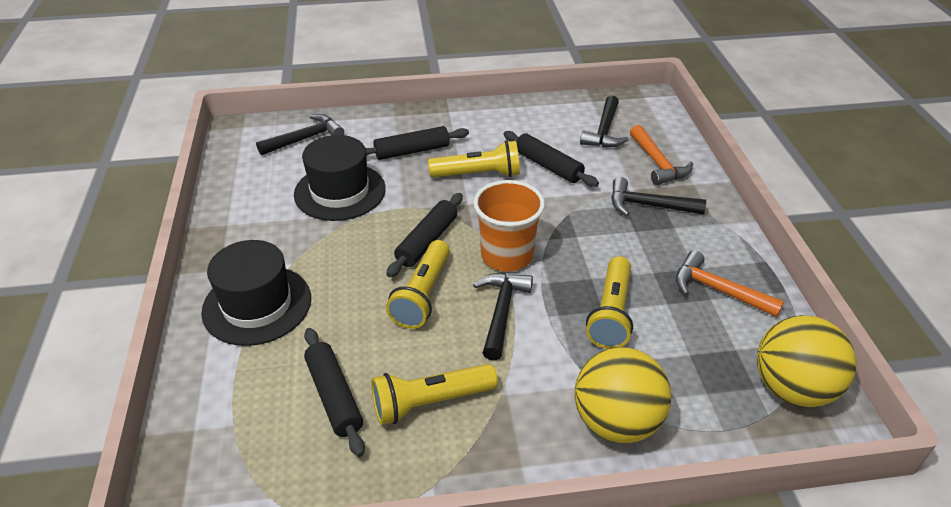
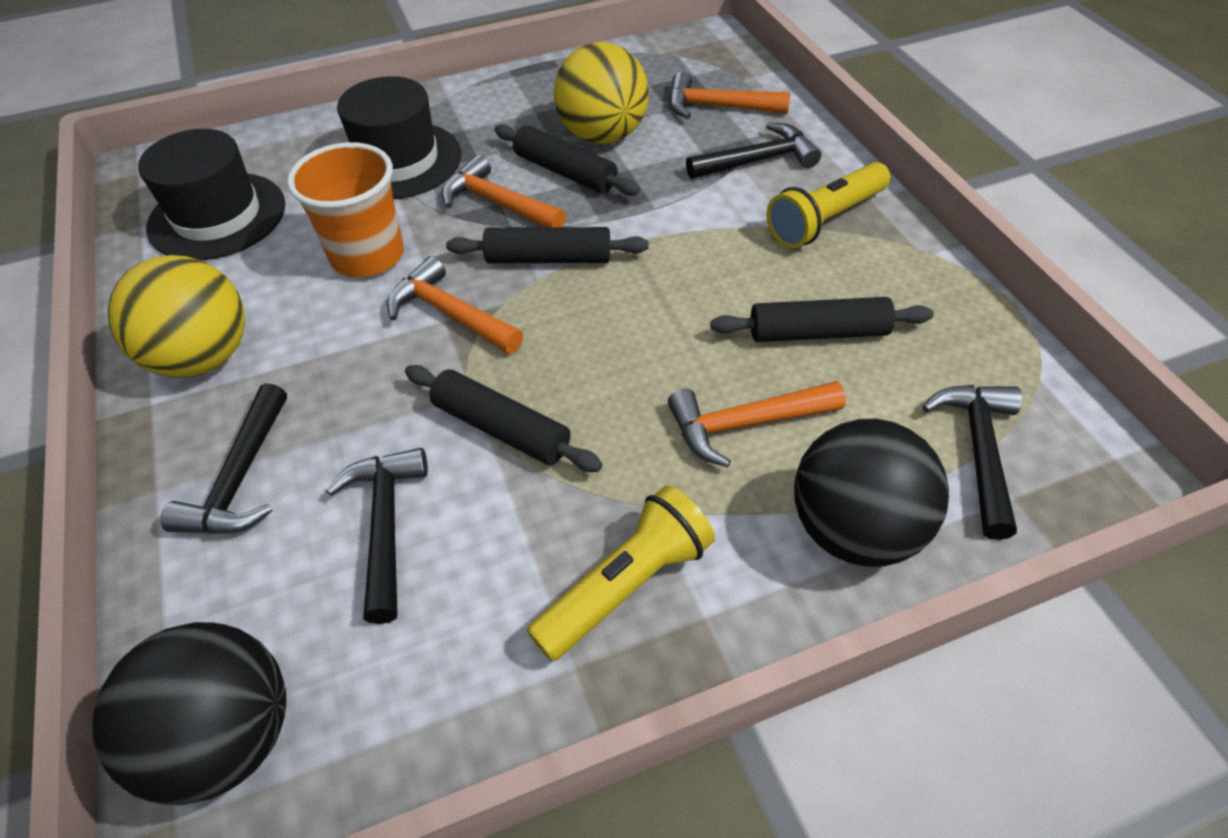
black ball: 0 -> 2
orange hammer: 2 -> 4
yellow flashlight: 4 -> 2

